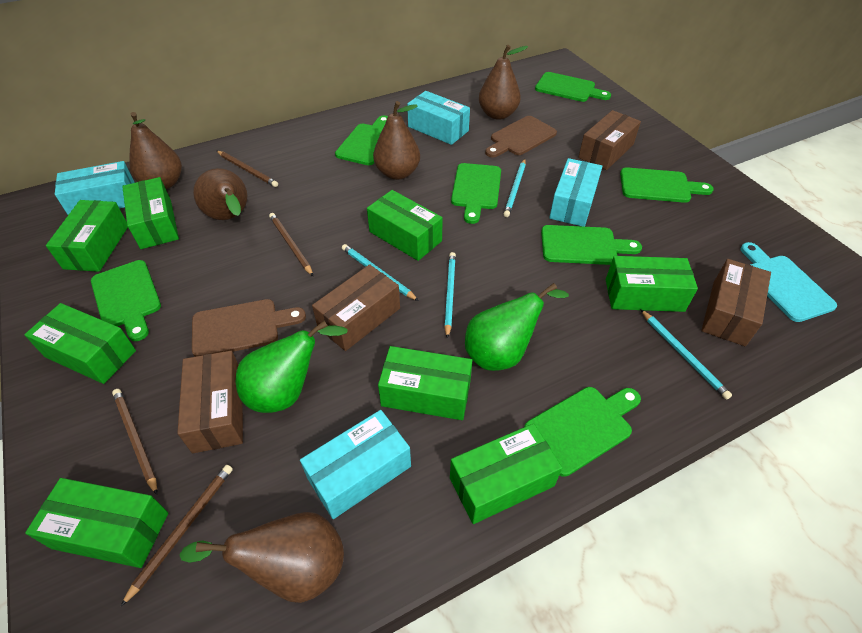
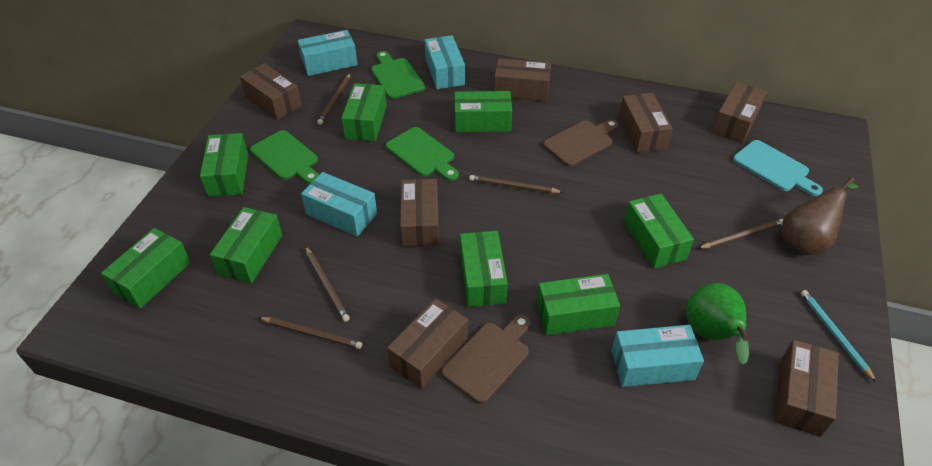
brown box: 4 -> 7
brown pear: 5 -> 1
brown pencil: 4 -> 5
green cutting board: 7 -> 3
green pear: 2 -> 1
turquoise pencil: 4 -> 1

